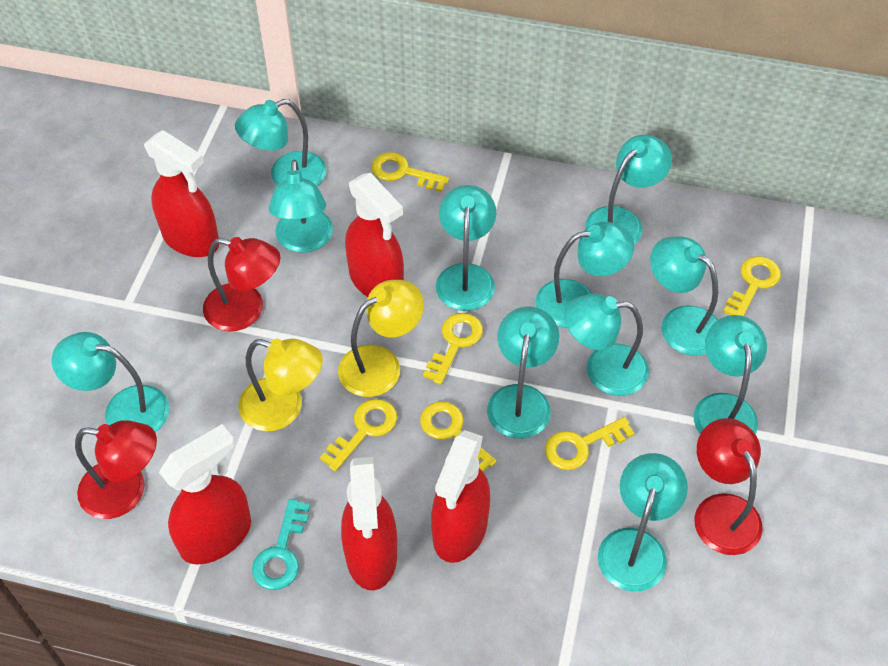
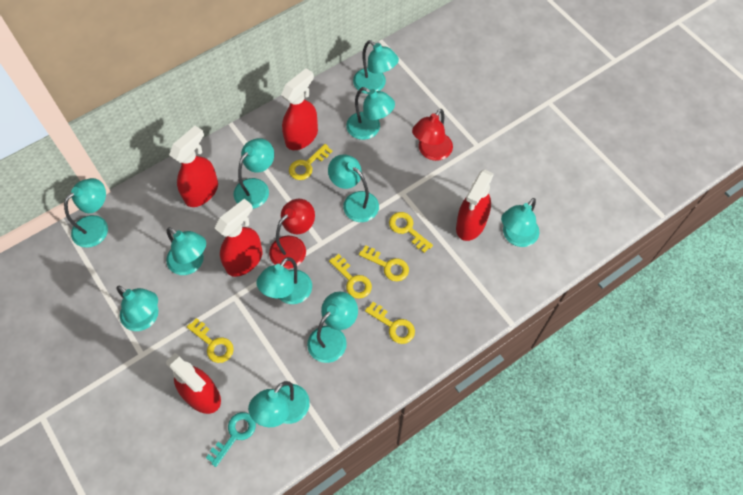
red lamp: 3 -> 2
yellow lamp: 2 -> 0

